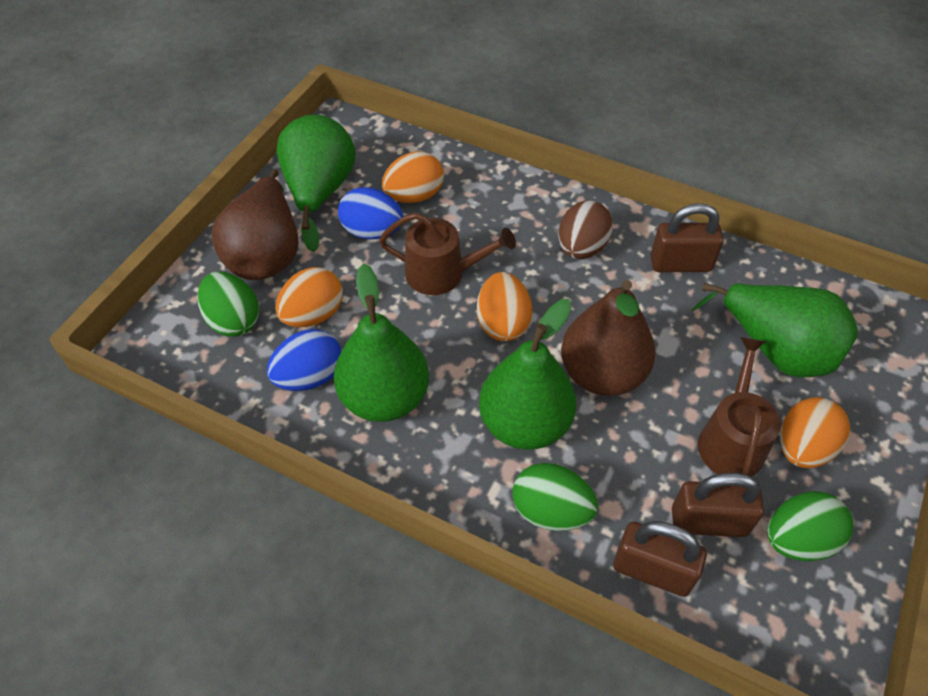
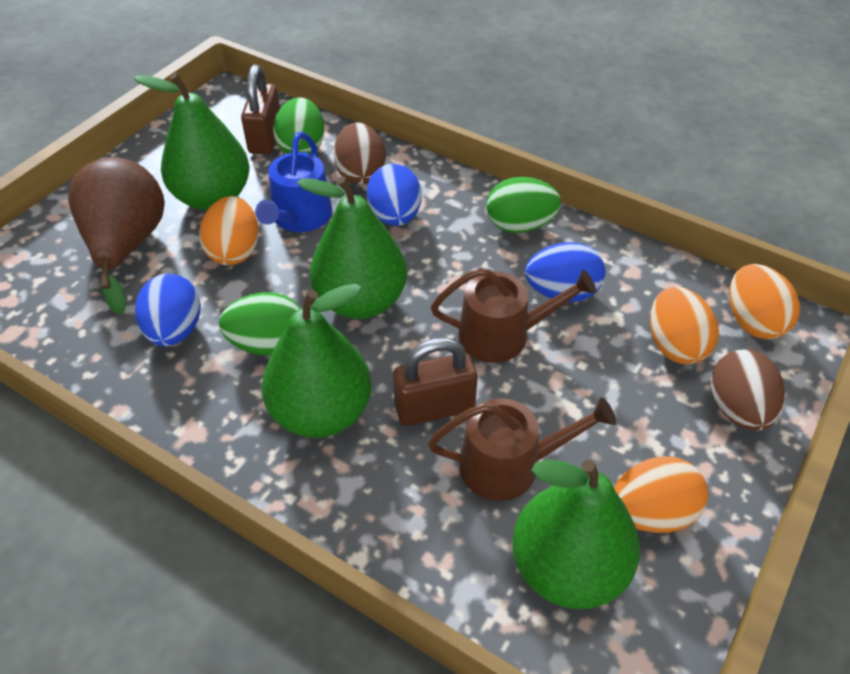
blue egg: 2 -> 3
blue watering can: 0 -> 1
brown egg: 1 -> 2
brown padlock: 3 -> 2
brown pear: 2 -> 1

